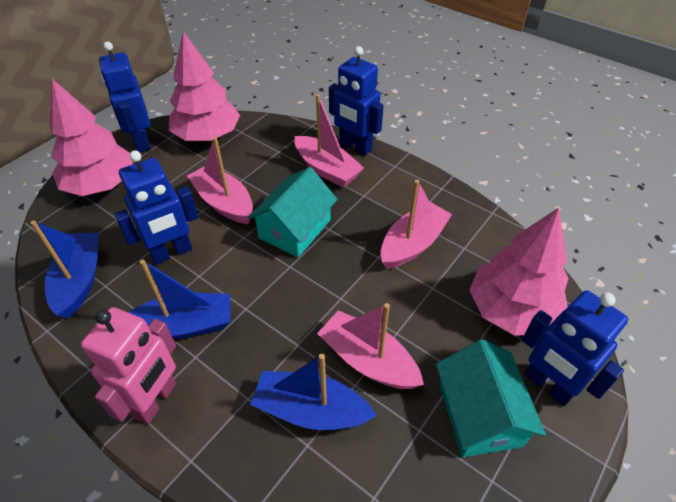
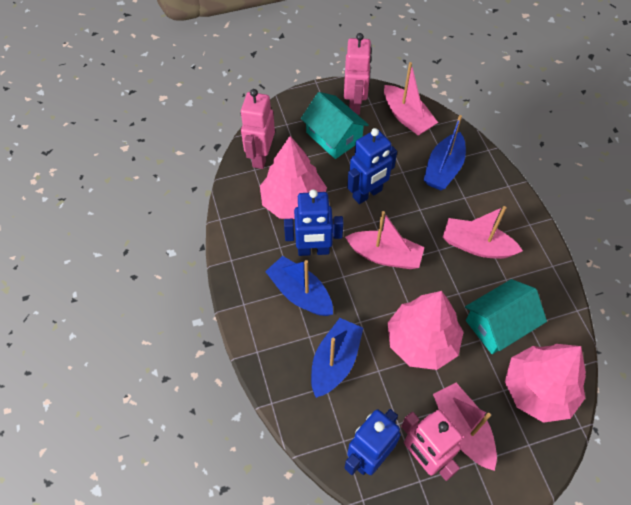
blue robot: 4 -> 3
pink robot: 1 -> 3

